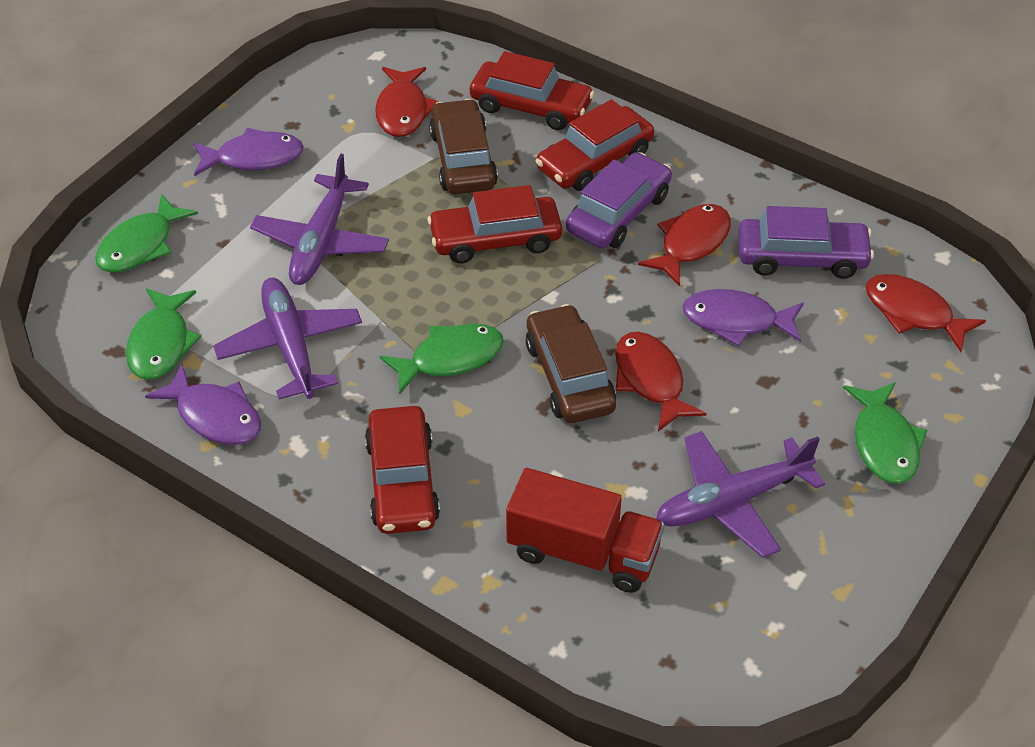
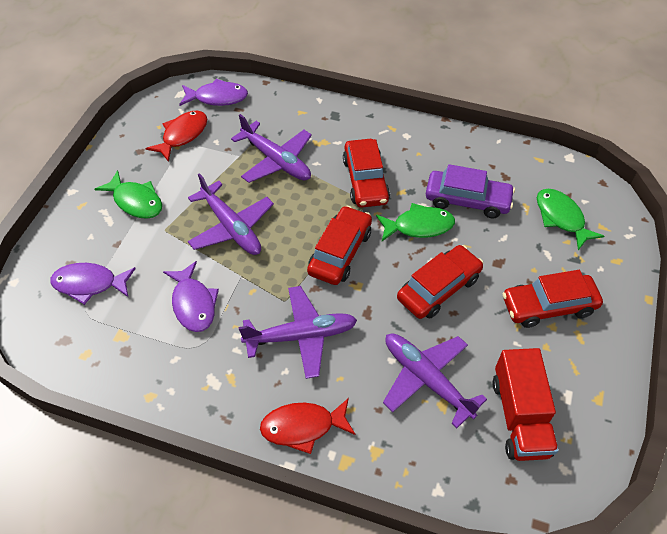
brown car: 2 -> 0
green fish: 4 -> 3
purple car: 2 -> 1
purple plane: 3 -> 4
red fish: 4 -> 2

